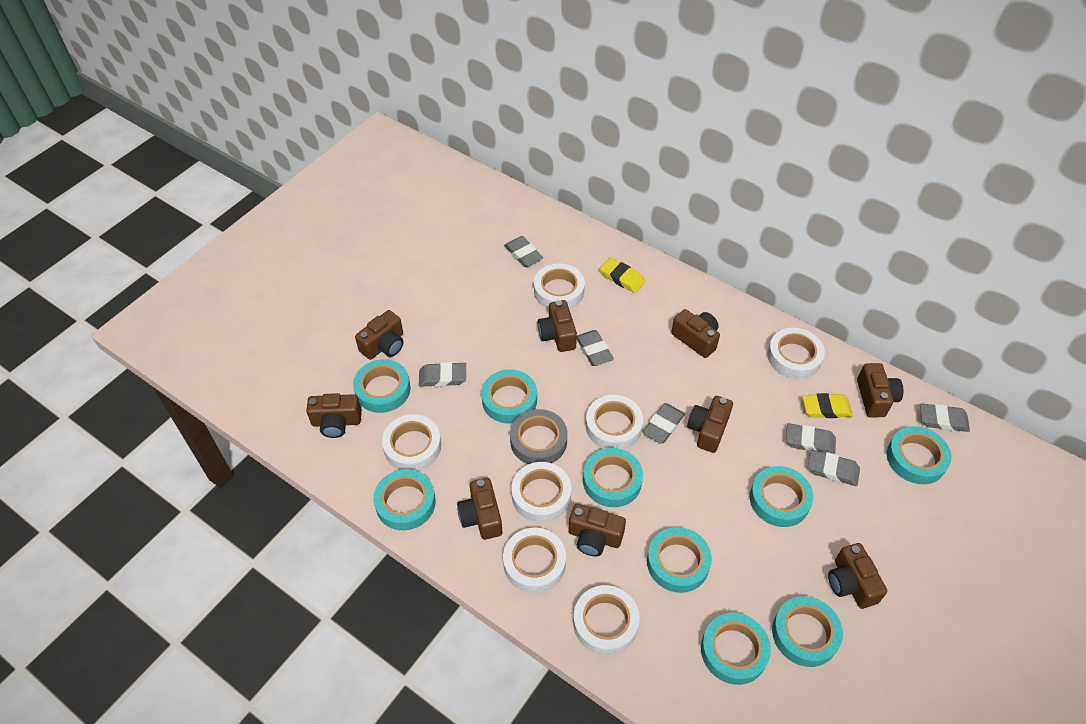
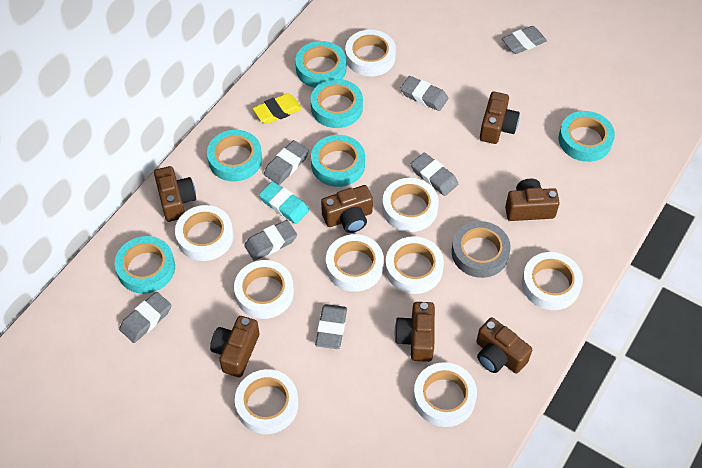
brown camera: 9 -> 7
turquoise eraser: 0 -> 1
turquoise tape: 9 -> 6
white tape: 7 -> 9
yellow eraser: 2 -> 1

